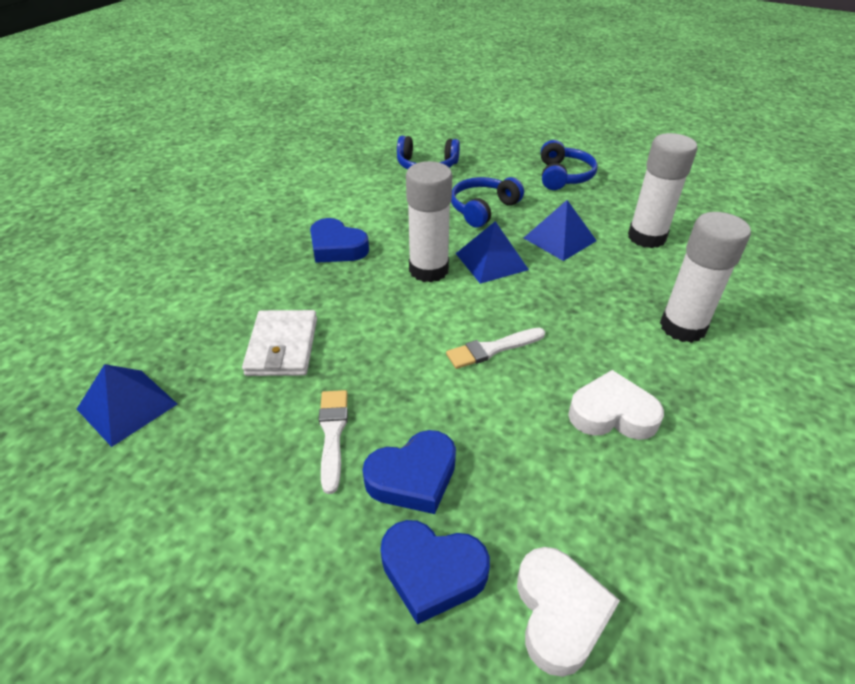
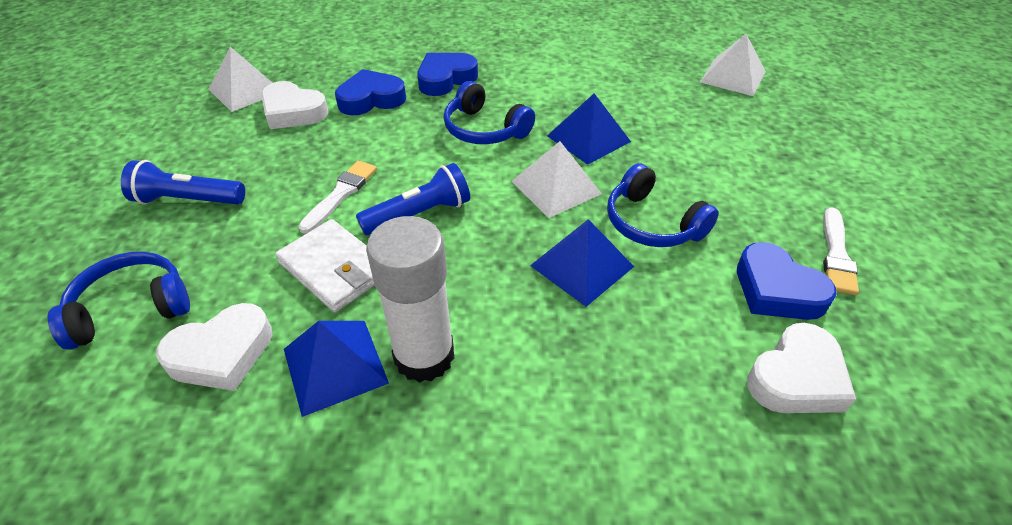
blue flashlight: 0 -> 2
white glue stick: 3 -> 1
white heart: 2 -> 3
white pyramid: 0 -> 3

